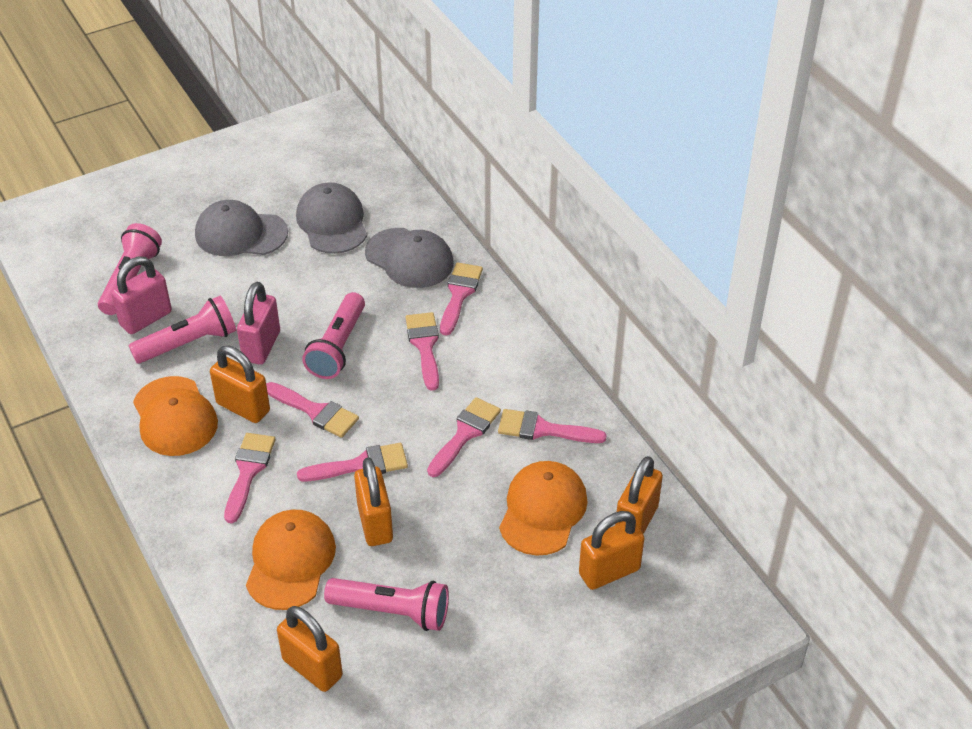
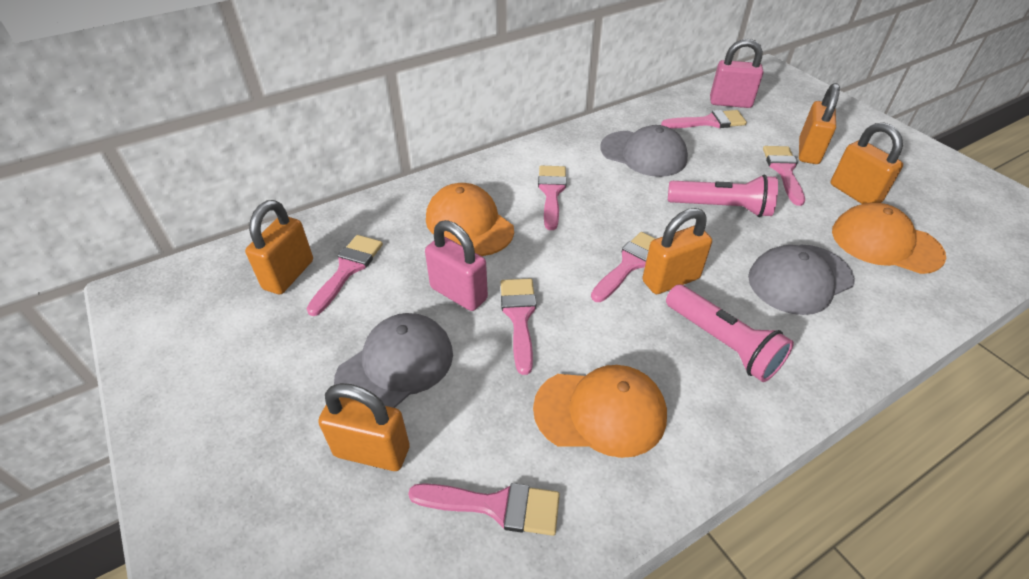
pink flashlight: 4 -> 2

